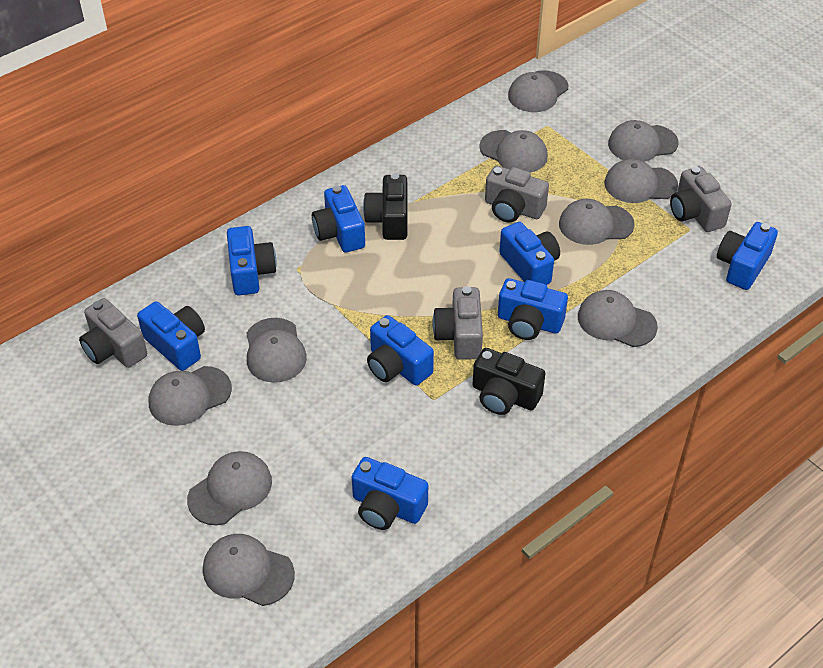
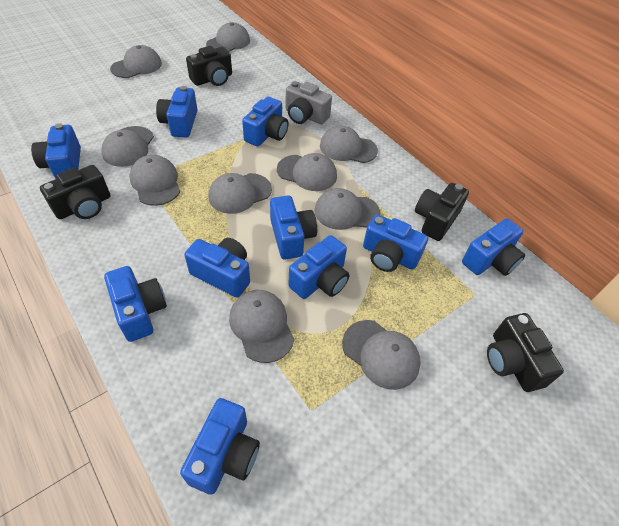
black camera: 2 -> 4
blue camera: 8 -> 10
grey camera: 4 -> 1

